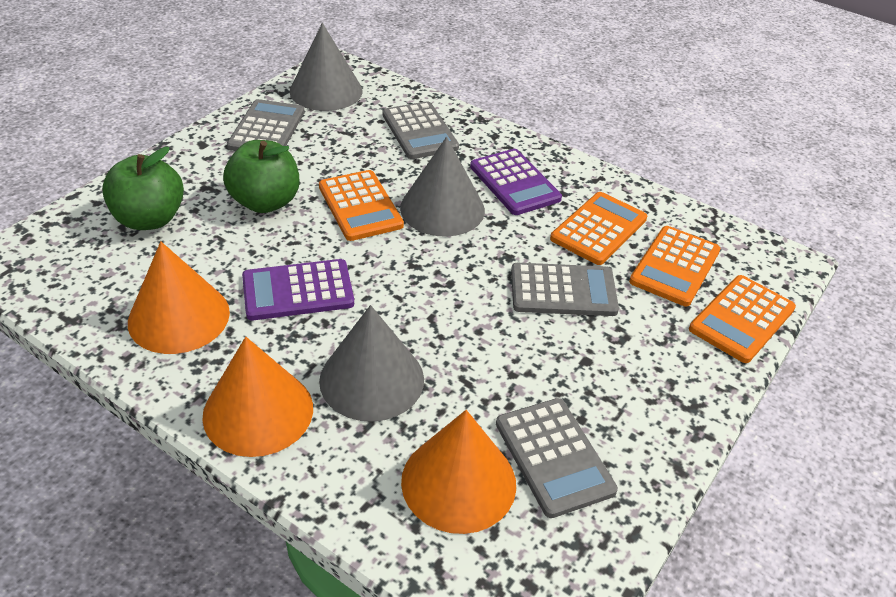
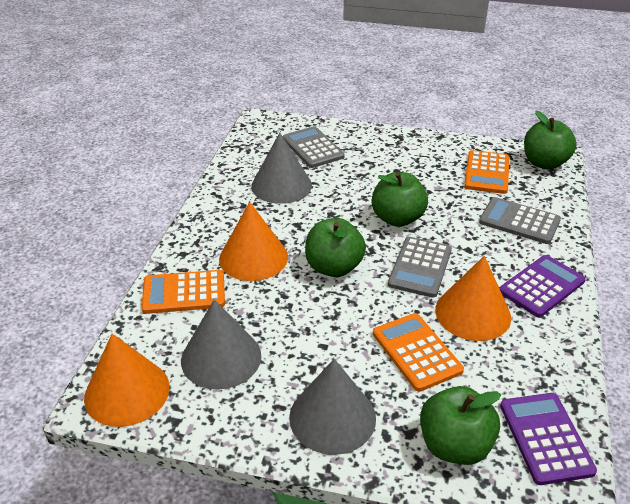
green apple: 2 -> 4
grey calculator: 4 -> 3
orange calculator: 4 -> 3

